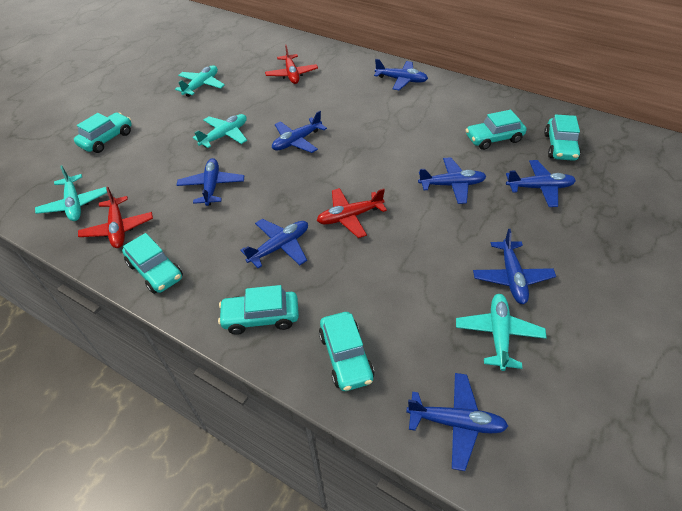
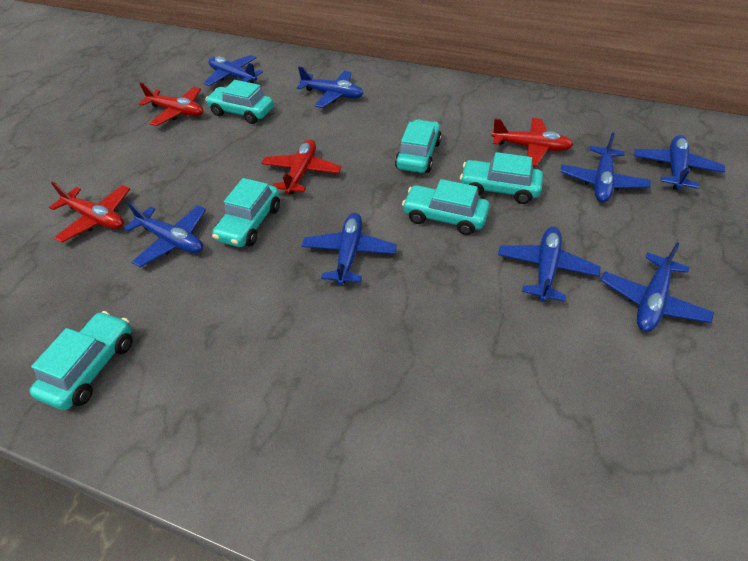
red plane: 3 -> 4
turquoise plane: 4 -> 0

